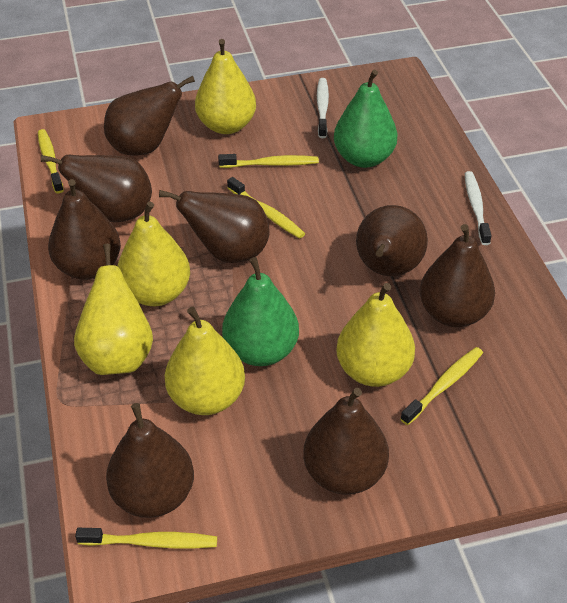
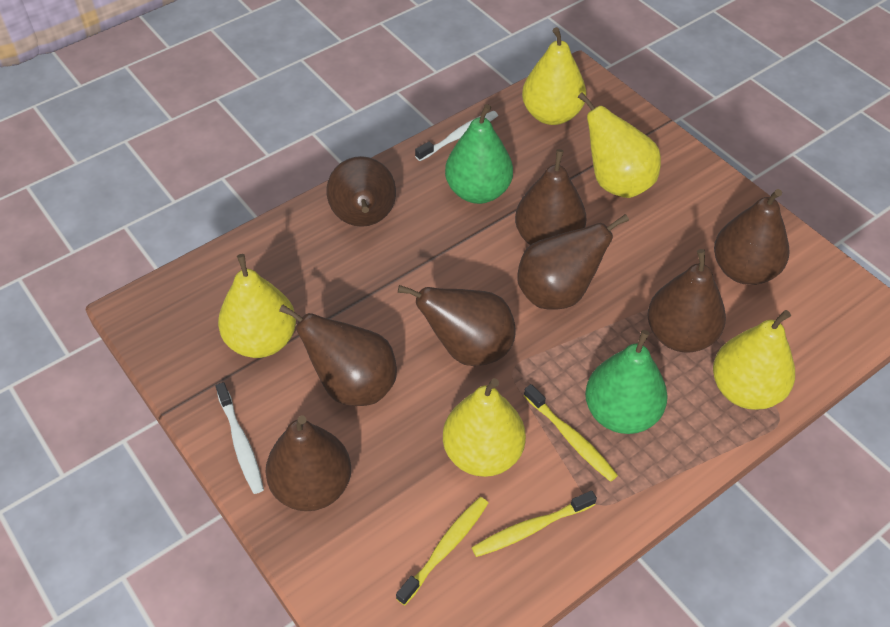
yellow toothbrush: 5 -> 3

